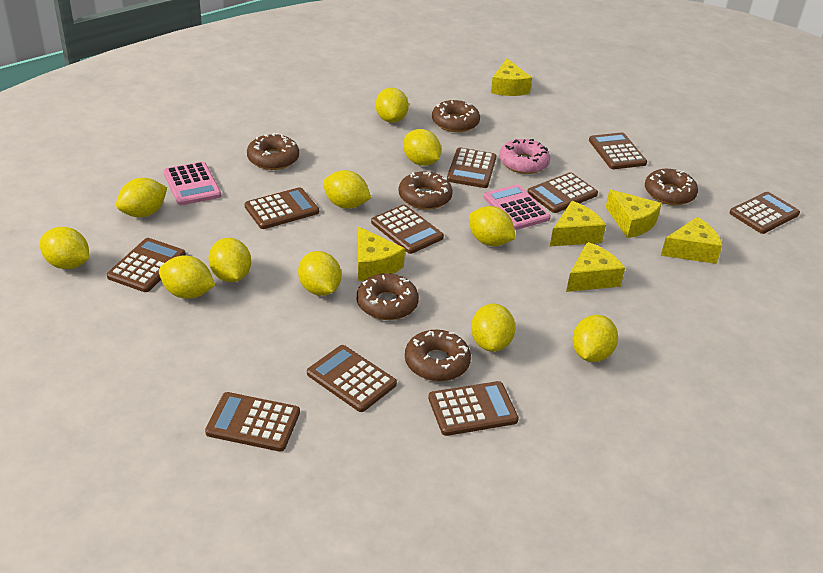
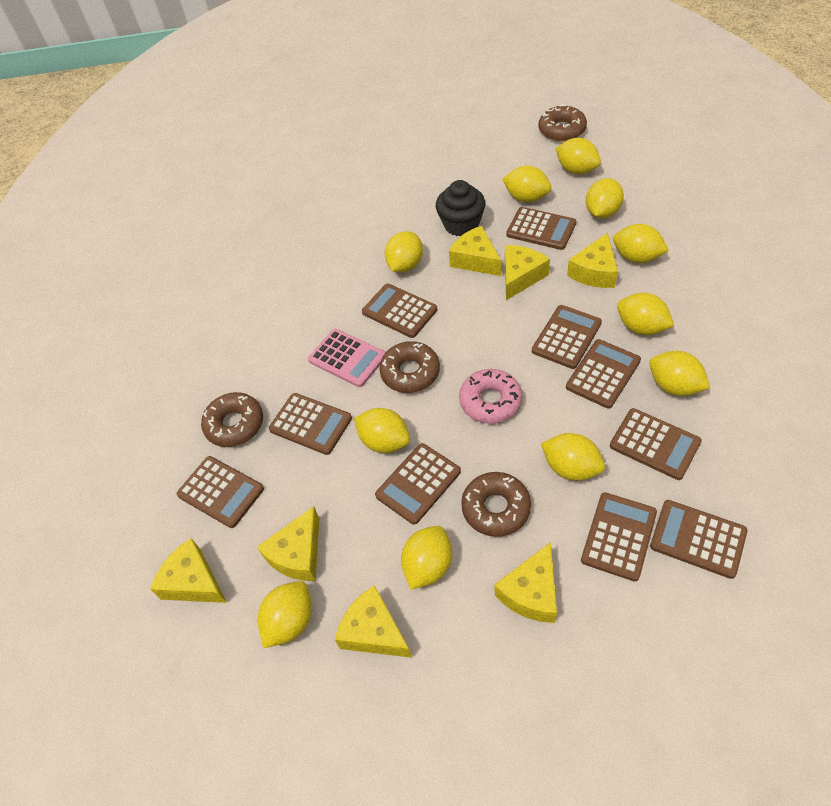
black cupcake: 0 -> 1
brown donut: 6 -> 4
pink calculator: 2 -> 1
yellow cheese: 6 -> 7

